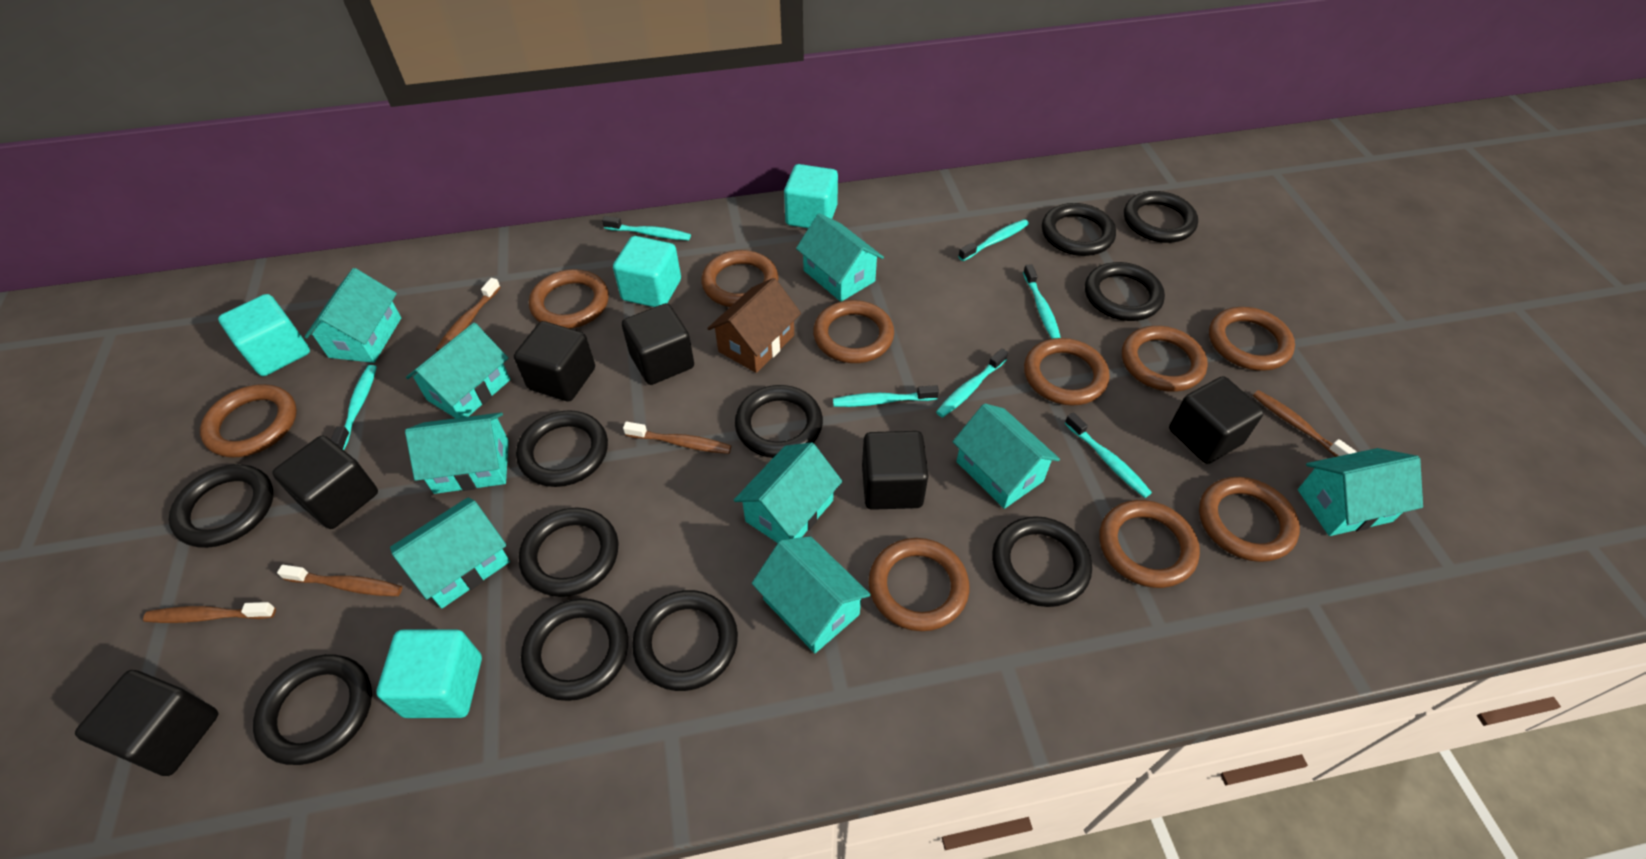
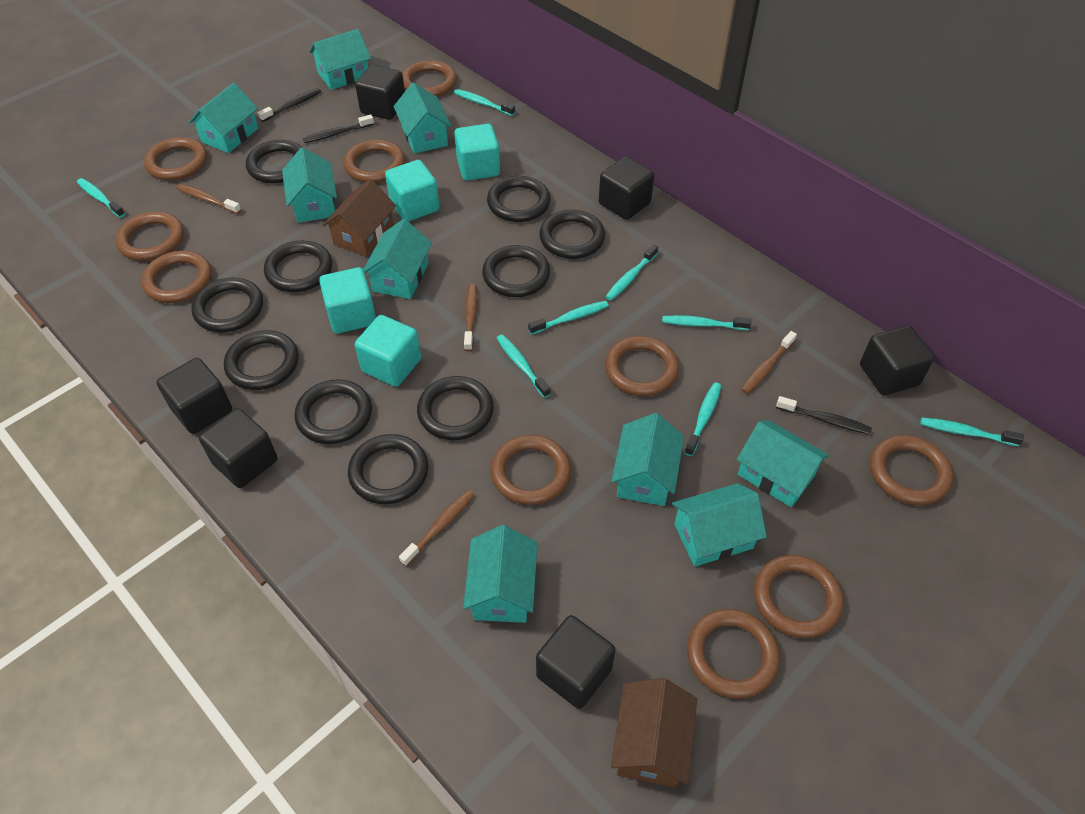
black ring: 11 -> 10
black toothbrush: 0 -> 3
brown house: 1 -> 2
brown toothbrush: 5 -> 4
turquoise toothbrush: 7 -> 8

